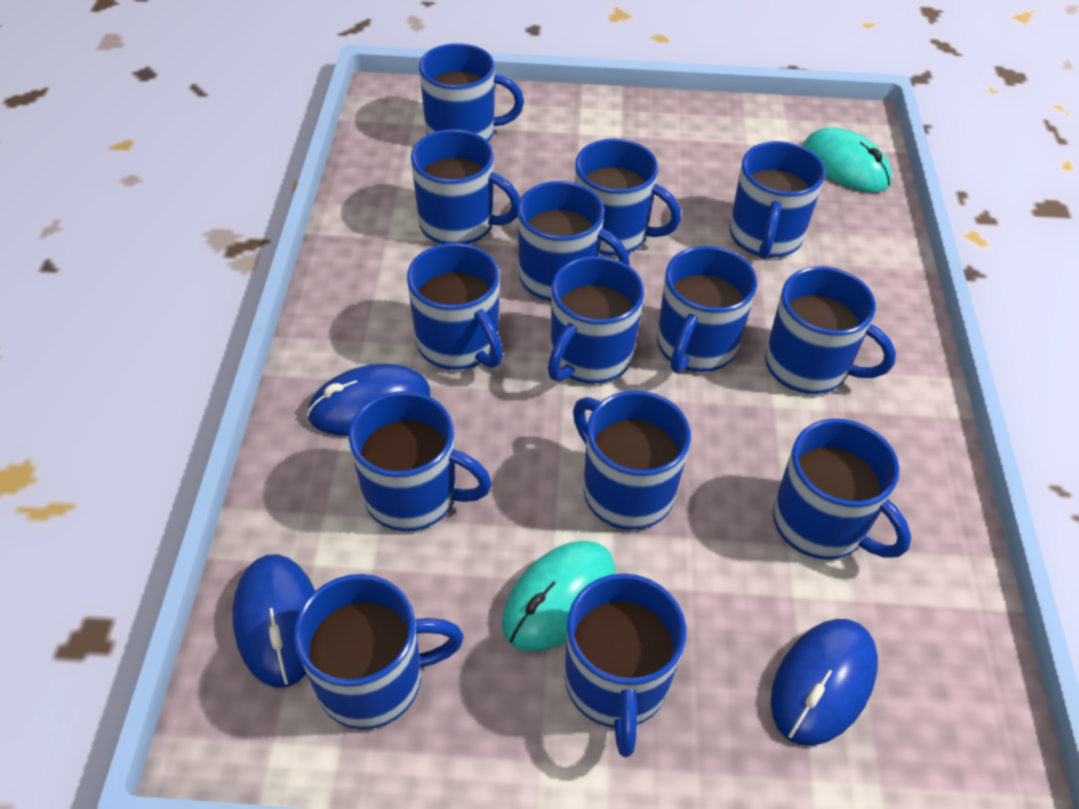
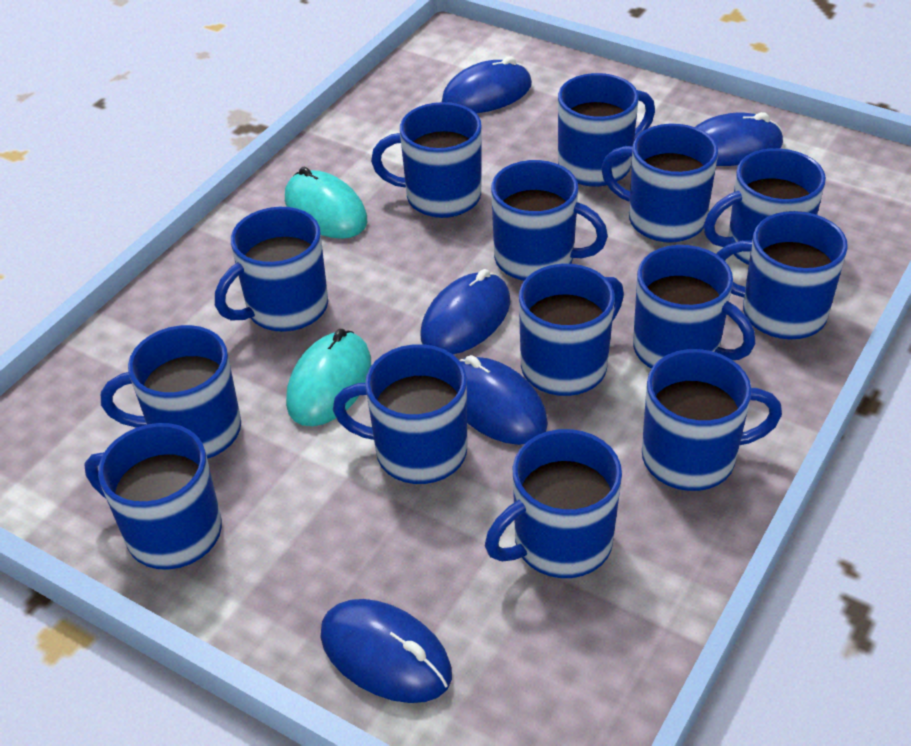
blue mouse: 3 -> 5

